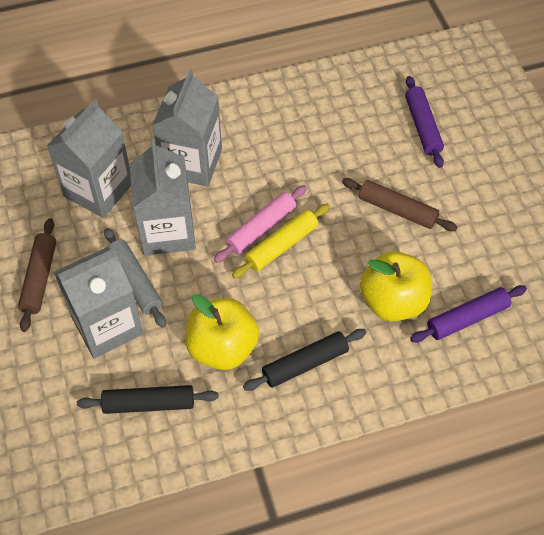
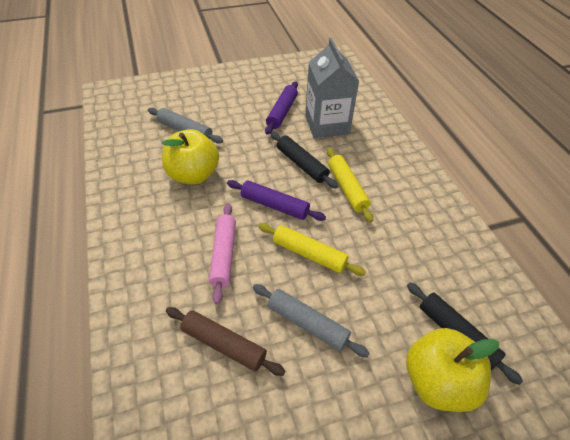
brown rolling pin: 2 -> 1
grey carton: 4 -> 1
grey rolling pin: 1 -> 2
yellow rolling pin: 1 -> 2

